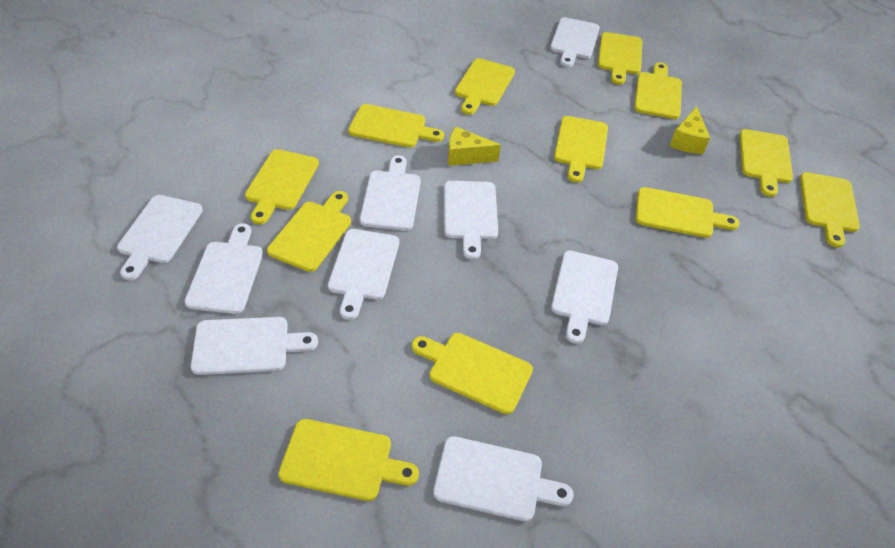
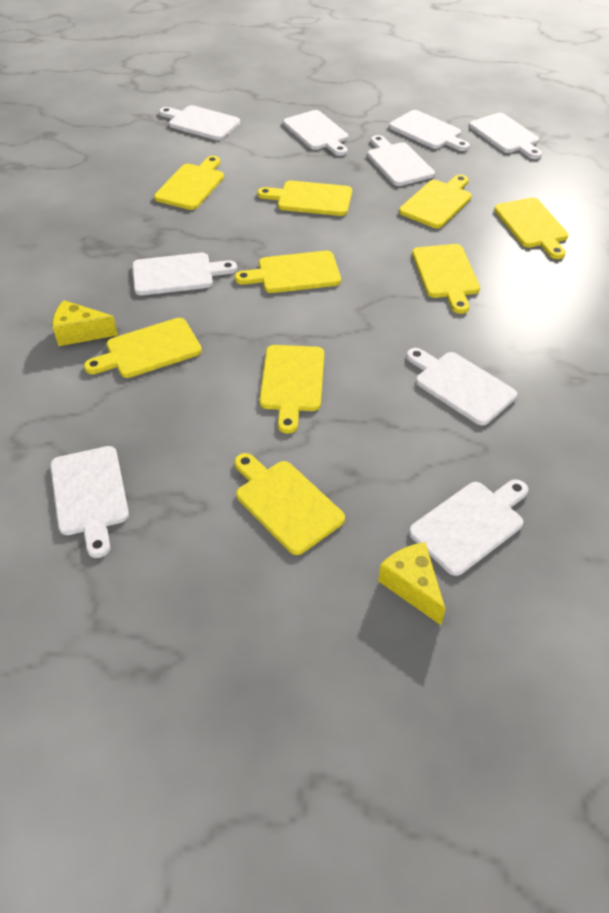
yellow cutting board: 12 -> 9

